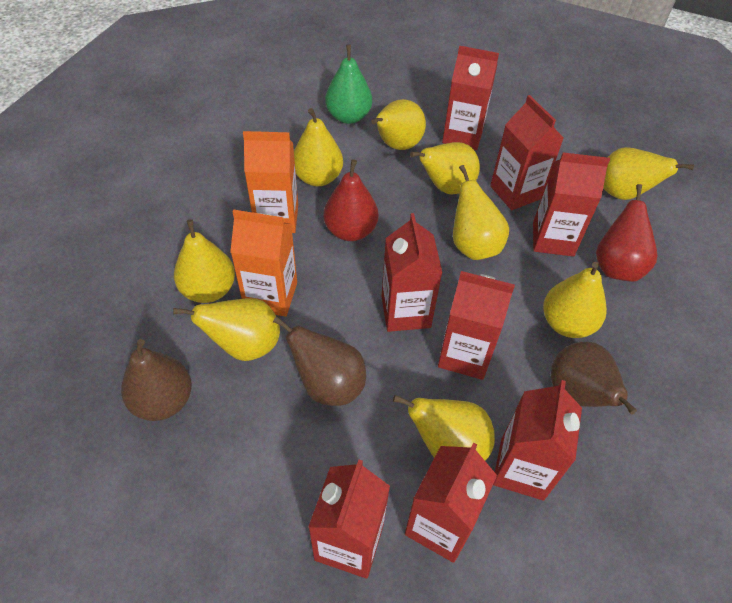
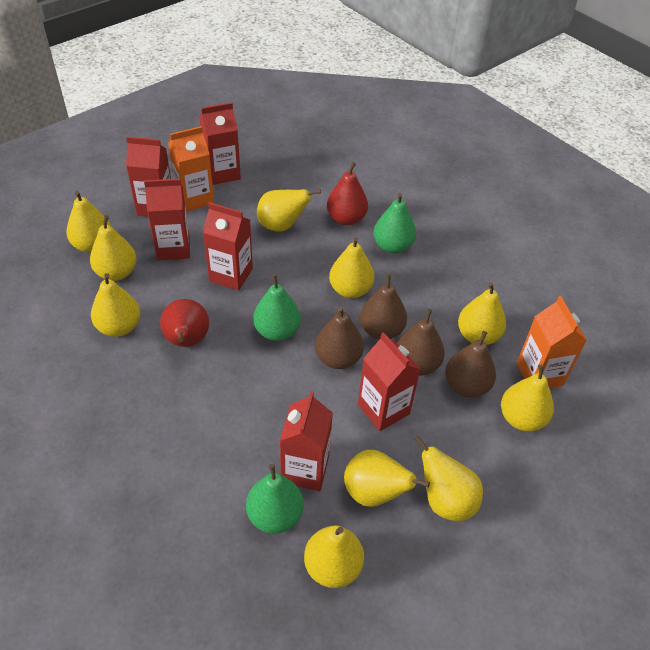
brown pear: 3 -> 4
green pear: 1 -> 3
red carton: 8 -> 6
yellow pear: 9 -> 10

